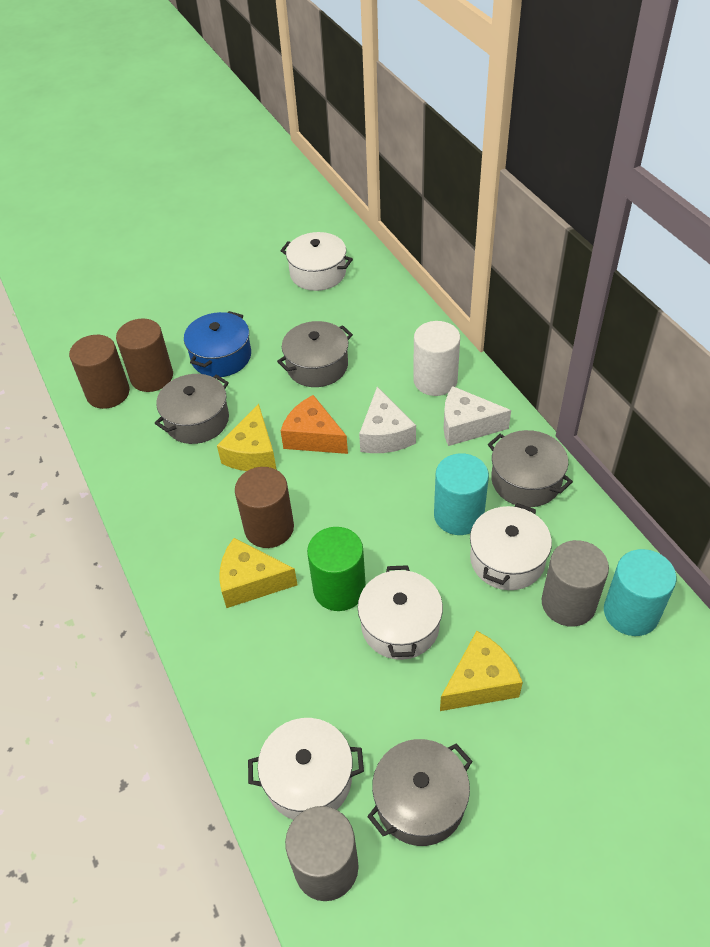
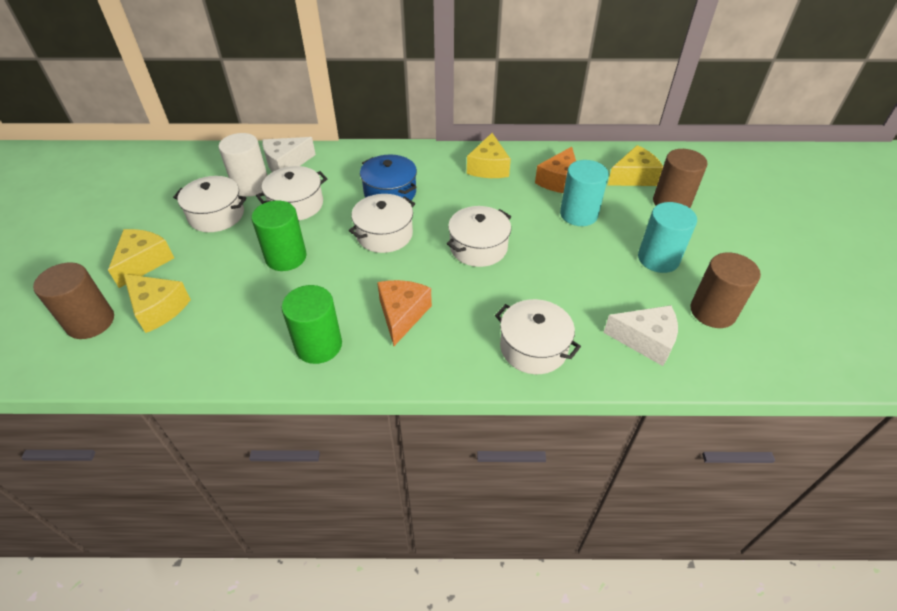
green cylinder: 1 -> 2
grey cylinder: 2 -> 0
grey pot: 4 -> 0
orange cheese: 1 -> 2
white pot: 4 -> 5
yellow cheese: 3 -> 4

